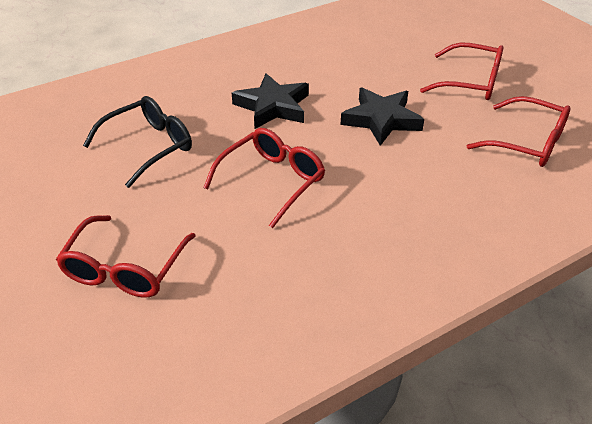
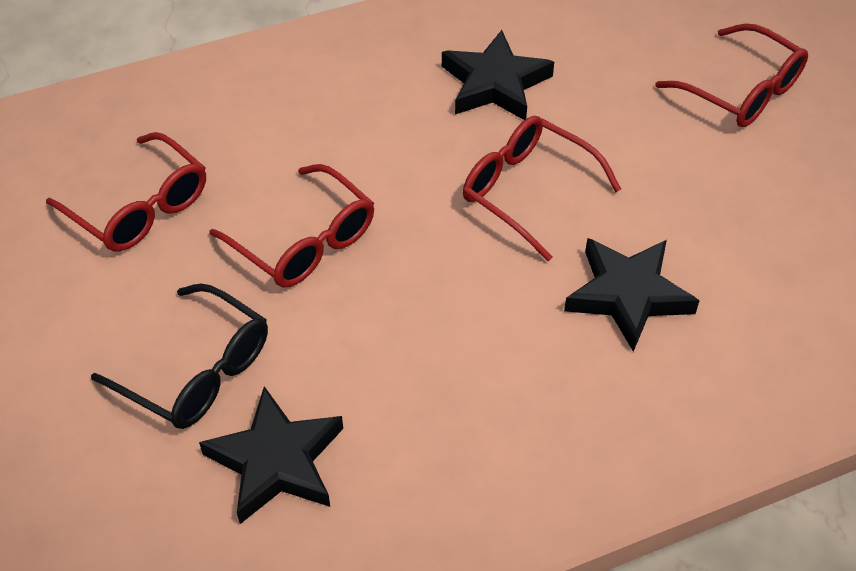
black star: 2 -> 3

